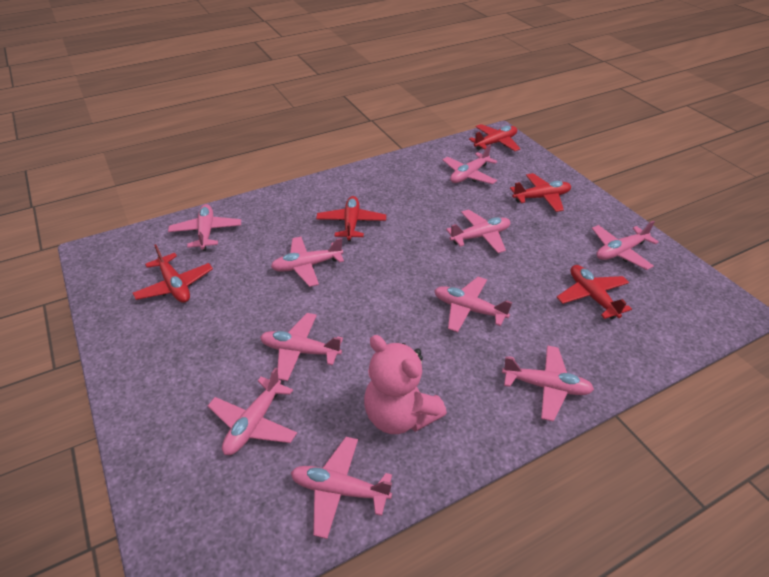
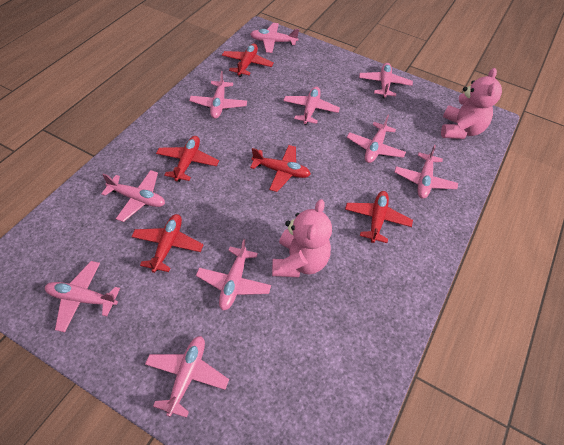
pink teddy bear: 1 -> 2

